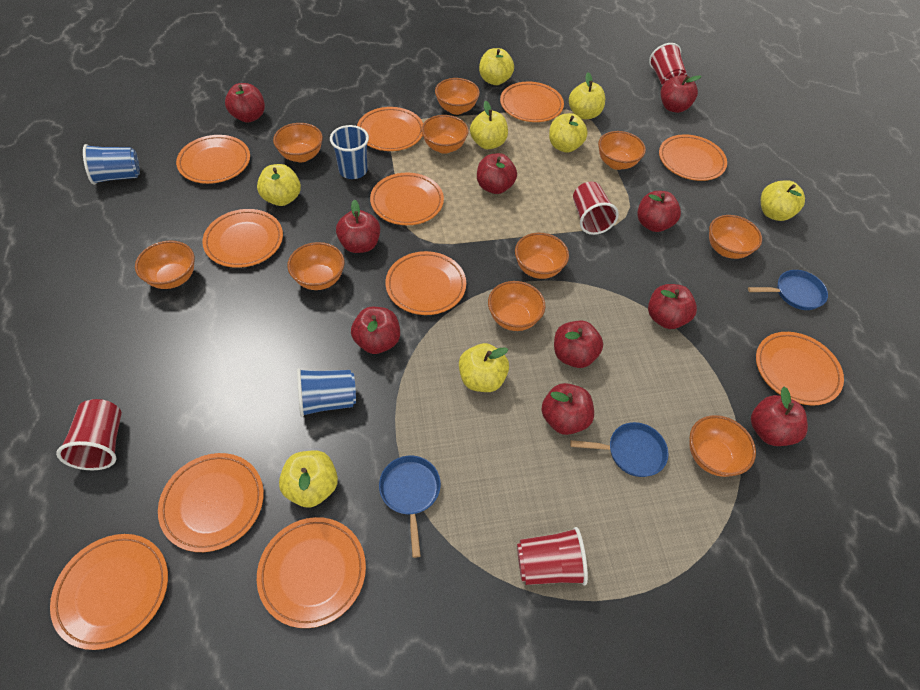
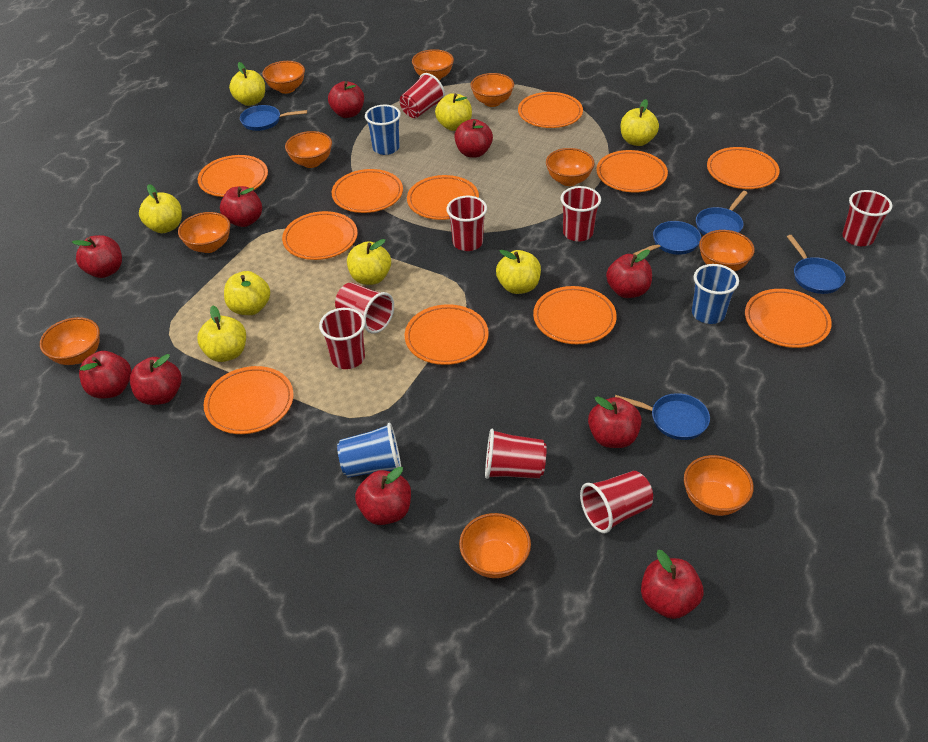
blue pan: 3 -> 5
red cup: 4 -> 8

